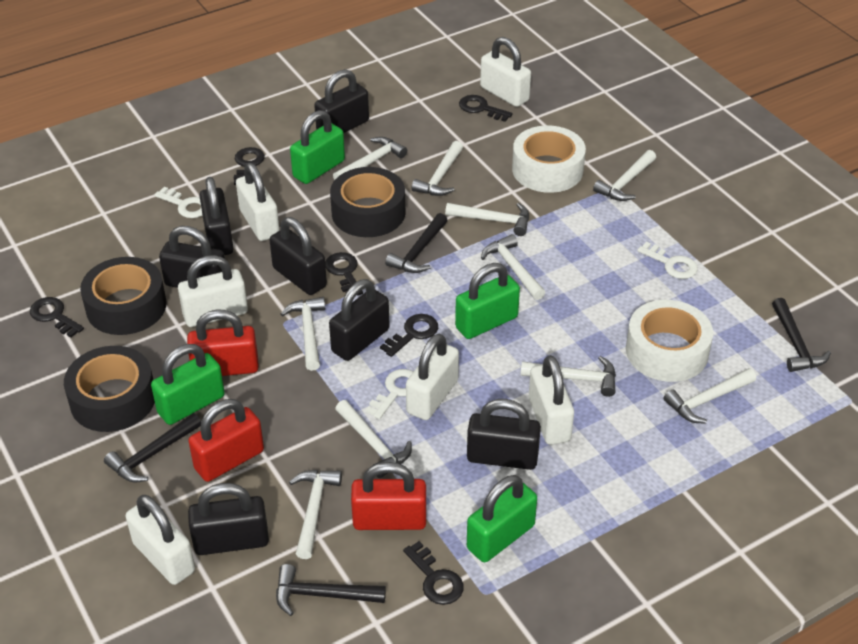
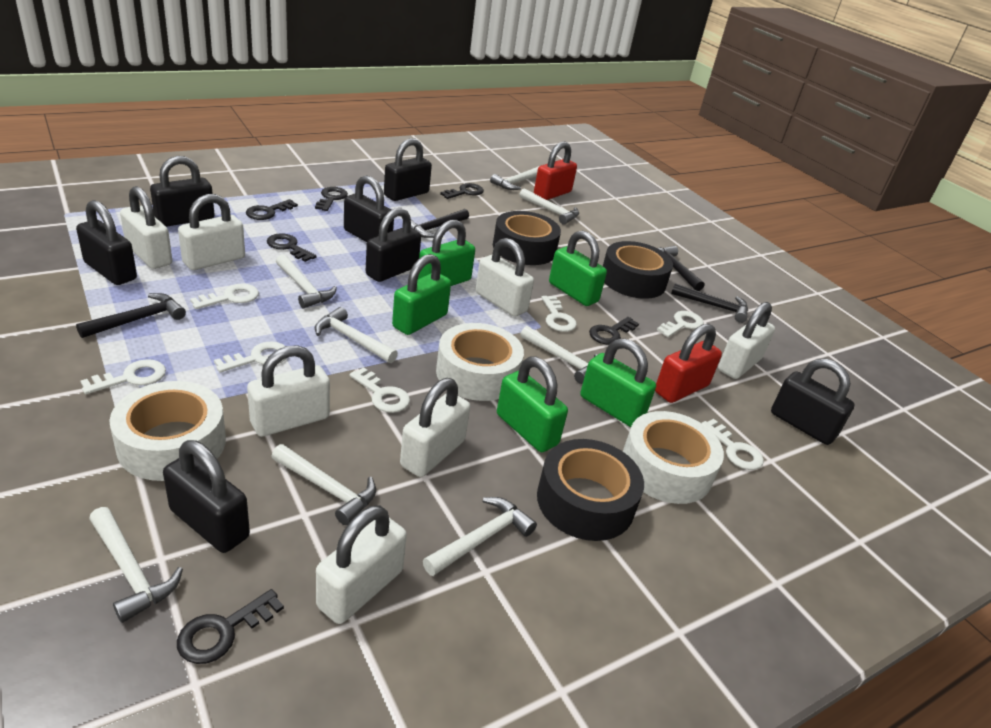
green padlock: 4 -> 5
red padlock: 3 -> 2
white hammer: 10 -> 8
white key: 3 -> 7
white padlock: 6 -> 7
white tape: 2 -> 3

